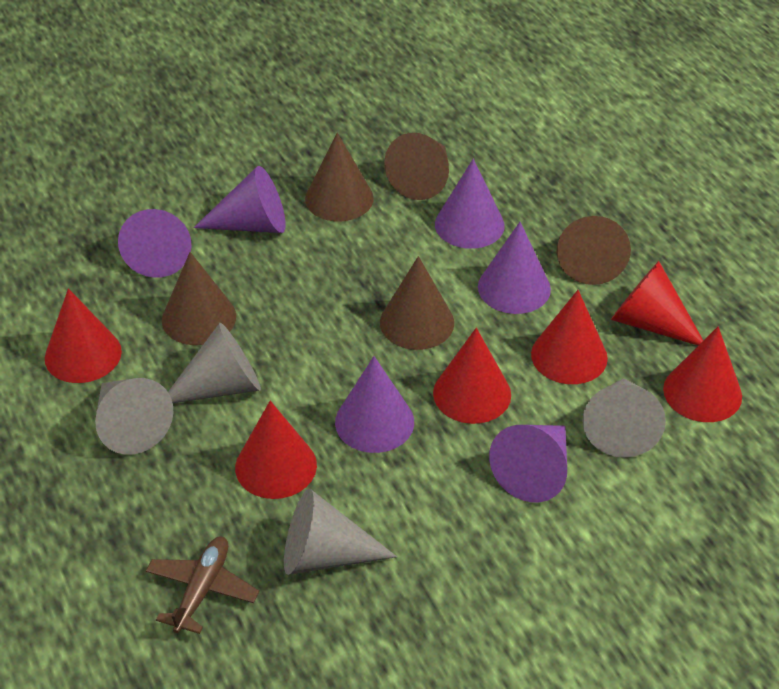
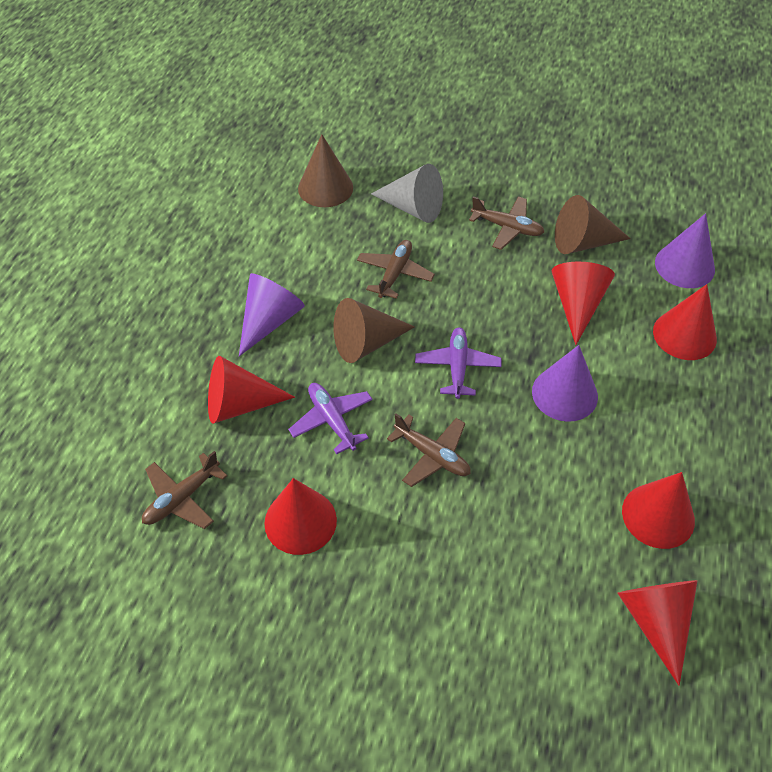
brown cone: 5 -> 3
brown plane: 1 -> 4
grey cone: 4 -> 1
purple cone: 6 -> 3
purple plane: 0 -> 2

